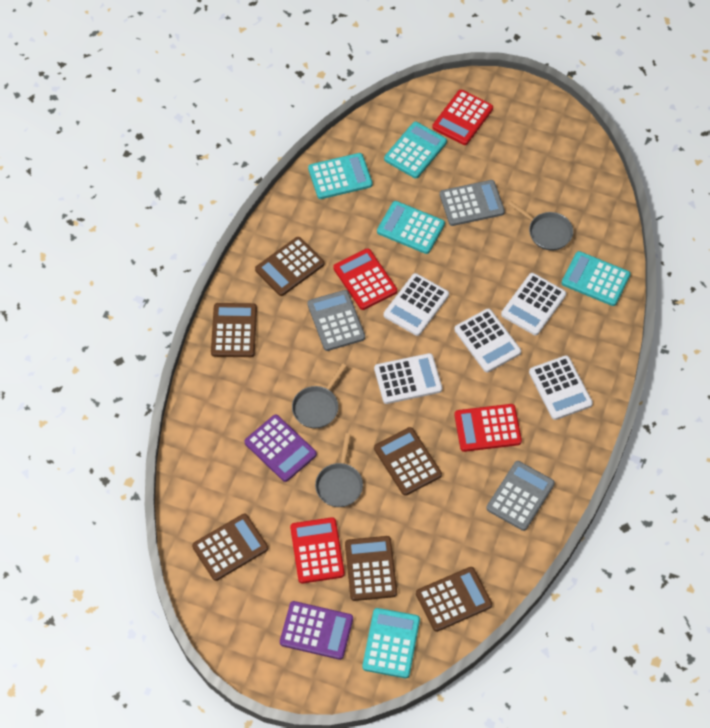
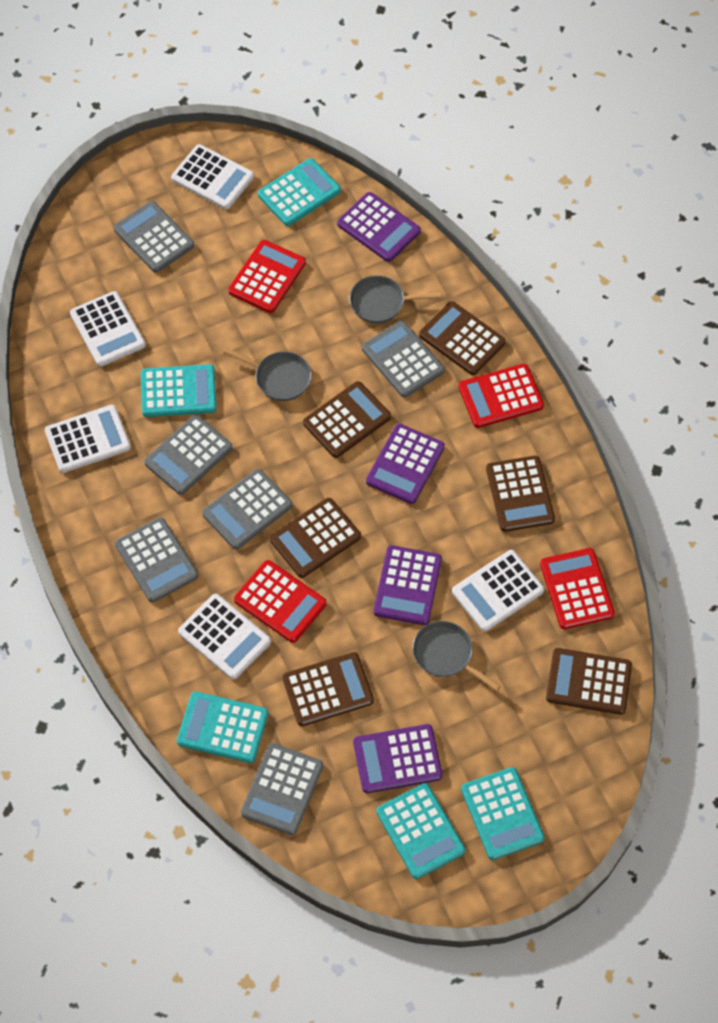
grey calculator: 3 -> 6
purple calculator: 2 -> 4

